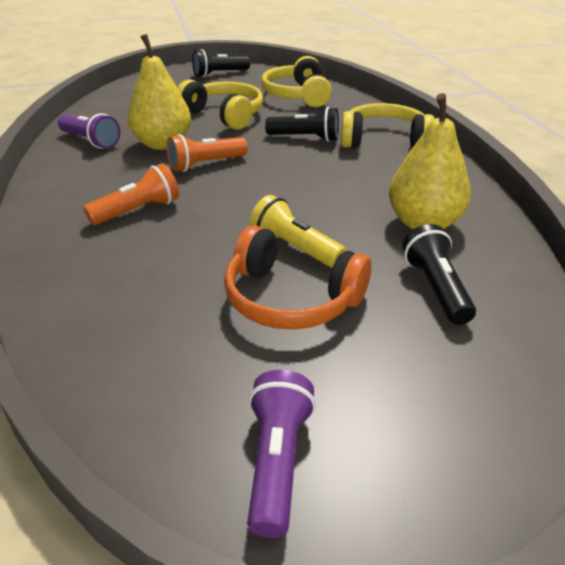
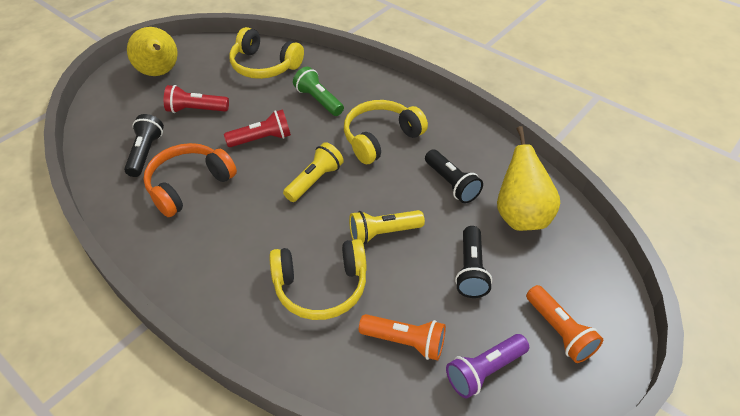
green flashlight: 0 -> 1
purple flashlight: 2 -> 1
red flashlight: 0 -> 2
yellow flashlight: 1 -> 2

